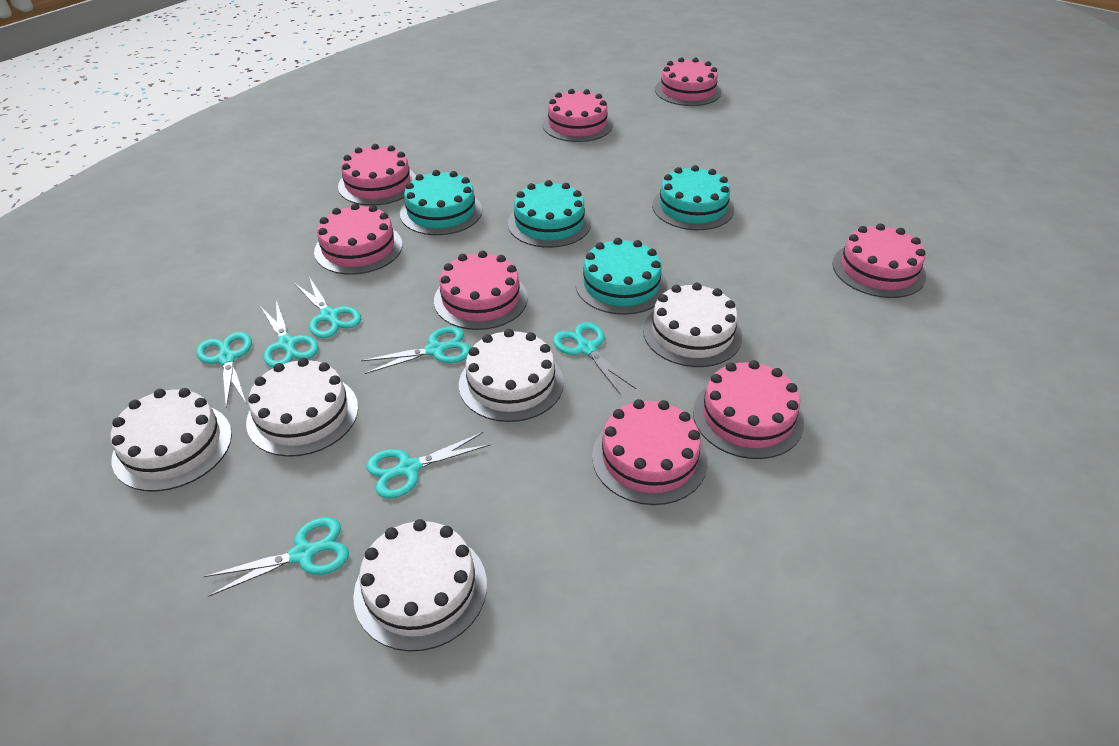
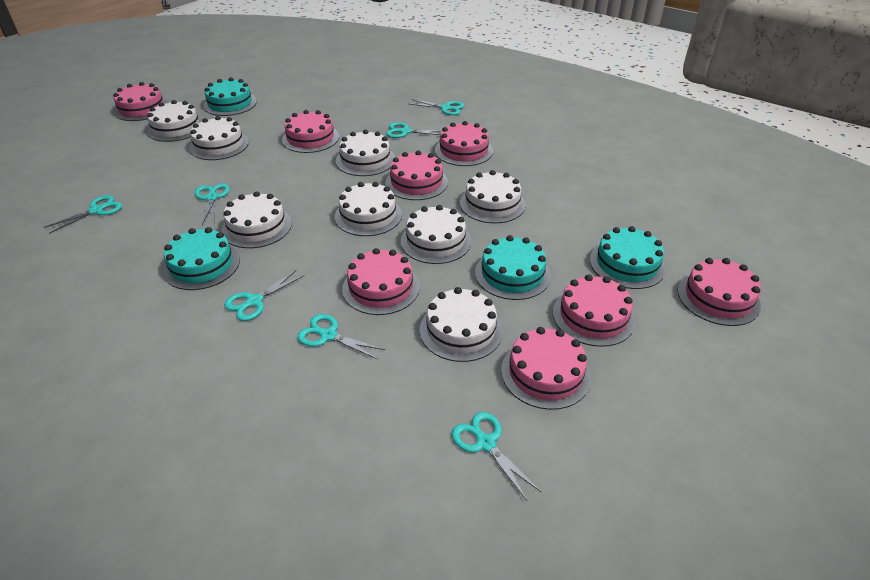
white cake: 5 -> 8

